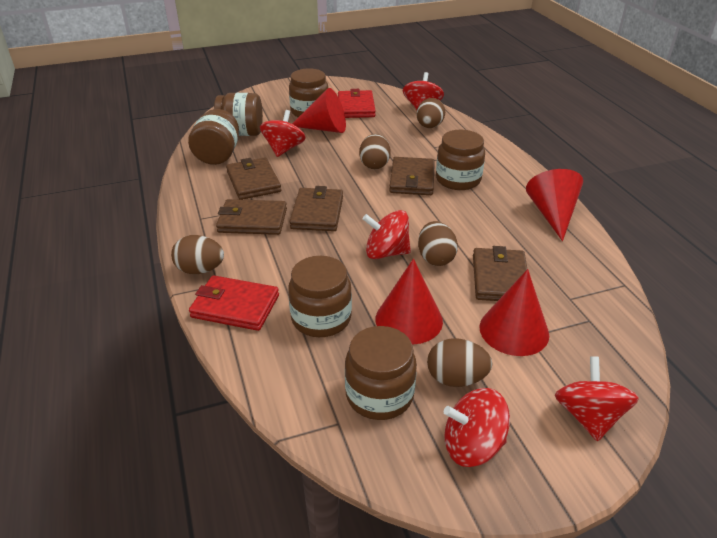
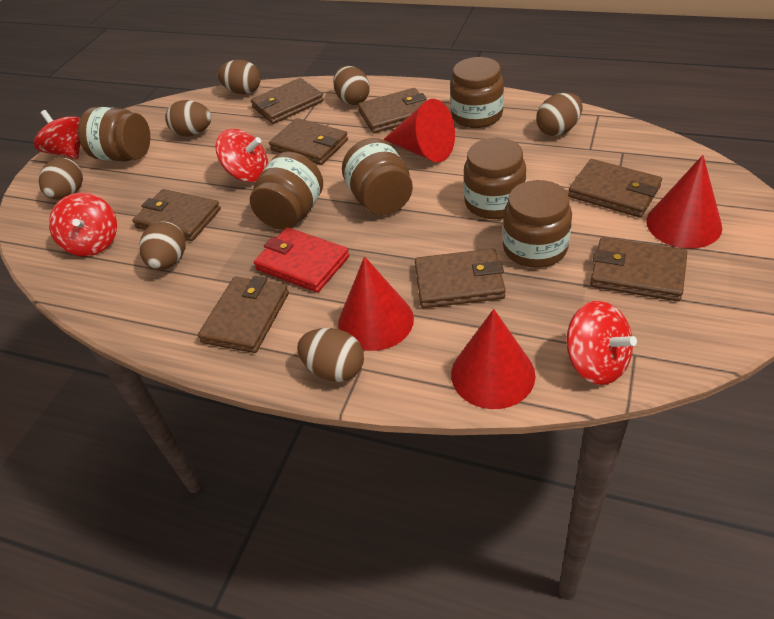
brown egg: 5 -> 7
brown wallet: 5 -> 8
red spinning top: 5 -> 4
red wallet: 2 -> 1

